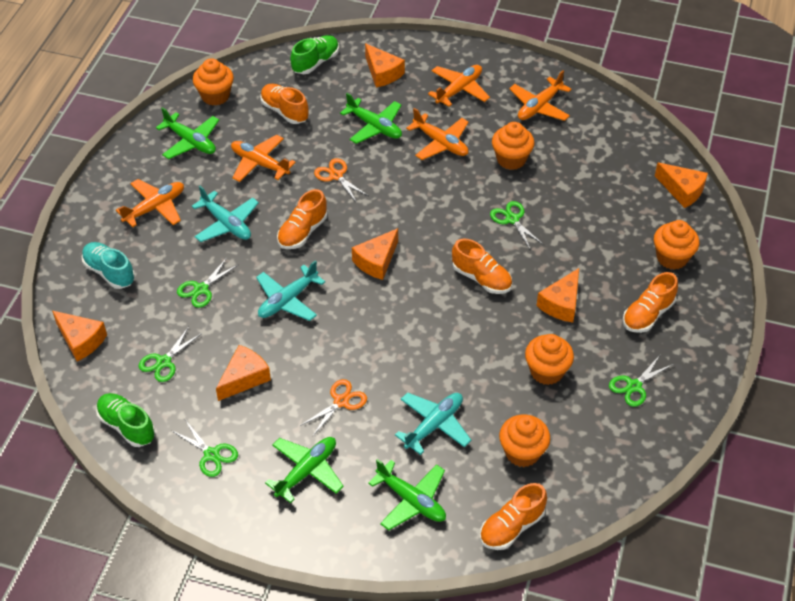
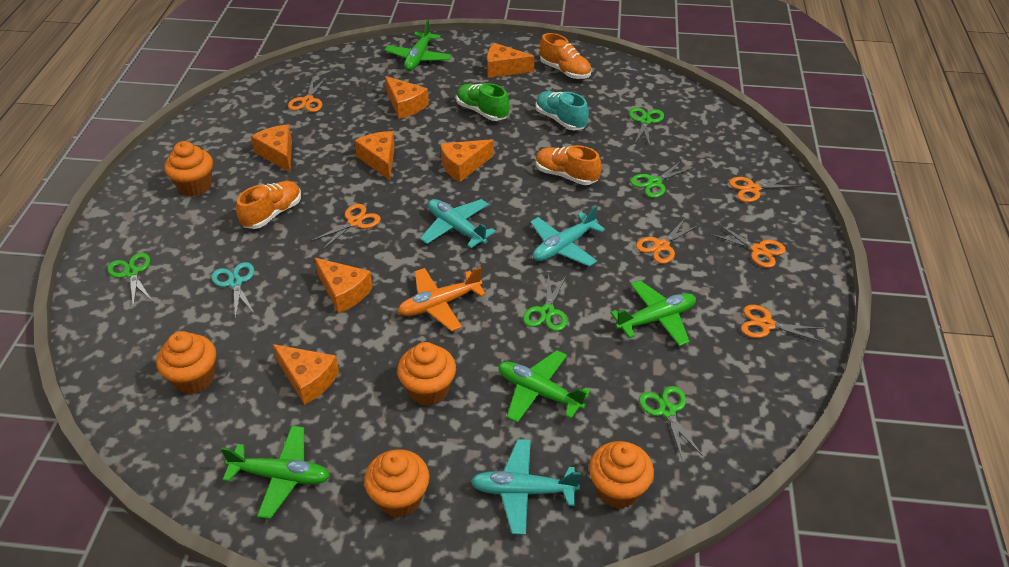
green shoe: 2 -> 1
orange cheese: 6 -> 7
orange plane: 5 -> 1
orange scissors: 2 -> 6
orange shoe: 5 -> 3
turquoise scissors: 0 -> 1

